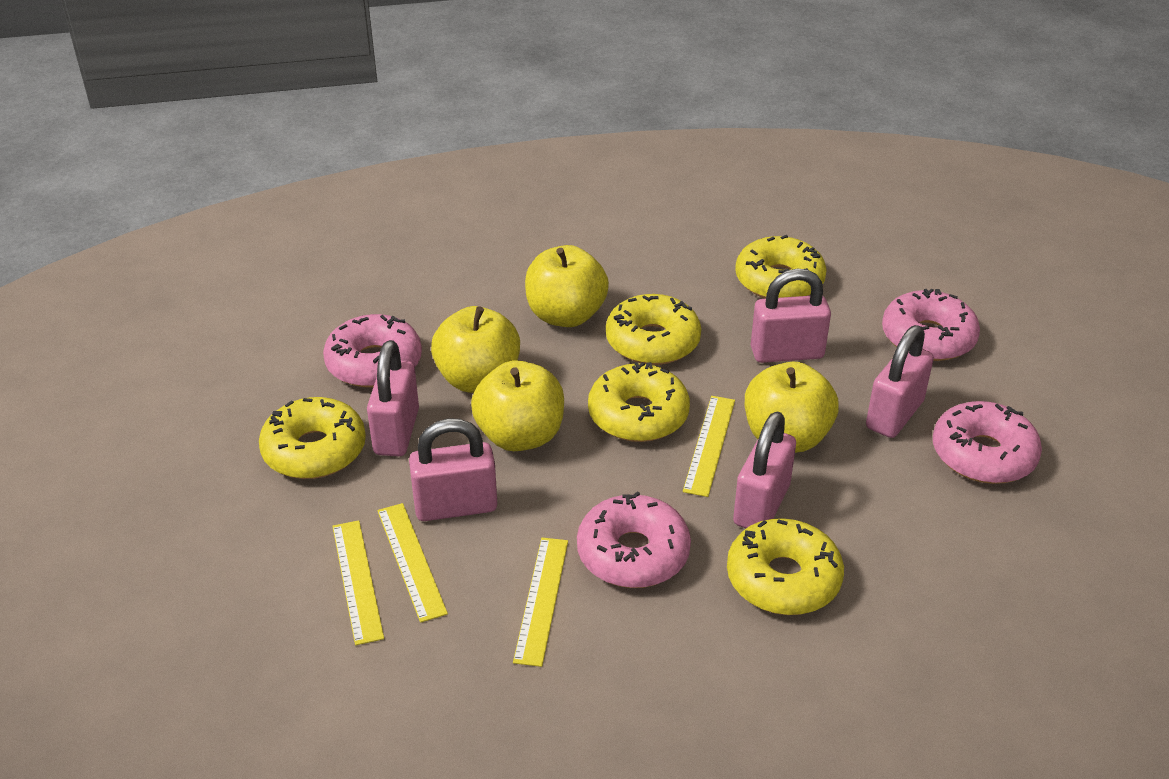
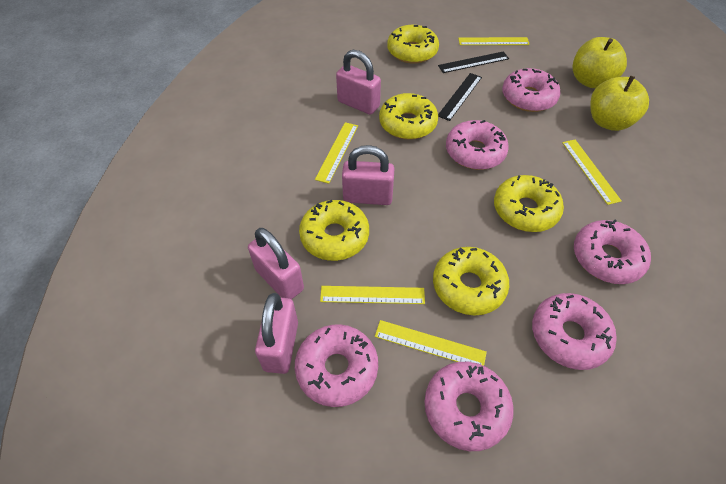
black ruler: 0 -> 2
pink donut: 4 -> 6
pink padlock: 5 -> 4
yellow apple: 4 -> 2
yellow ruler: 4 -> 5

